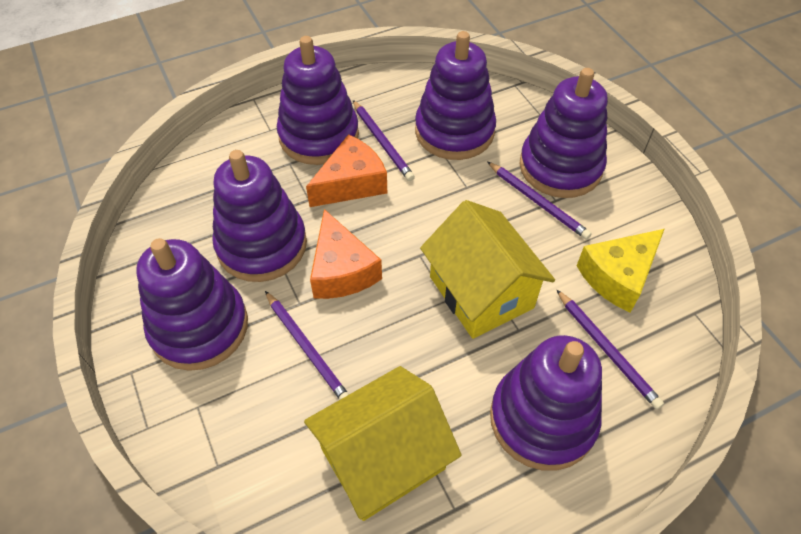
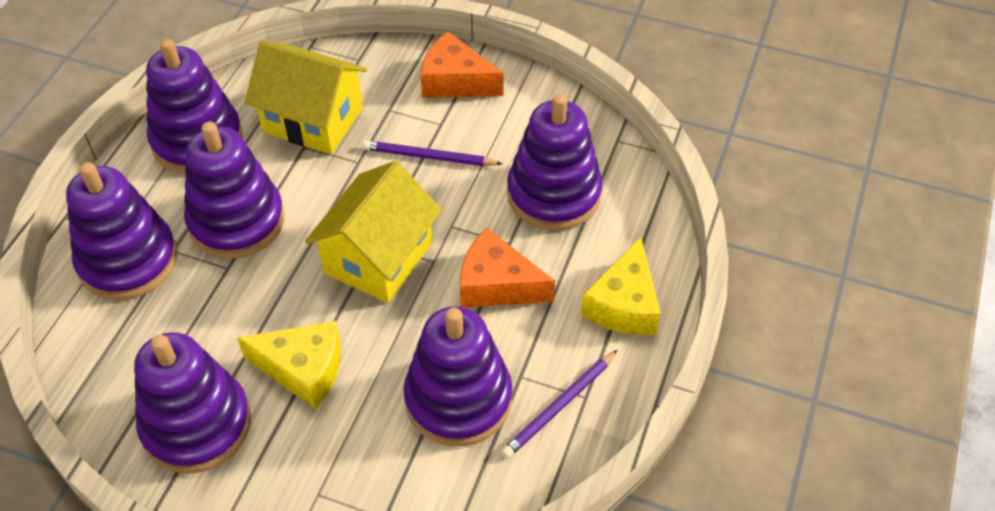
purple pencil: 4 -> 2
yellow cheese: 1 -> 2

